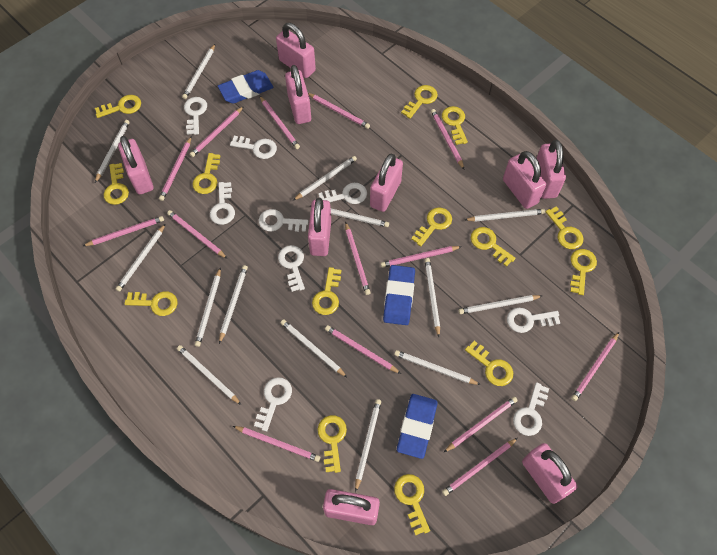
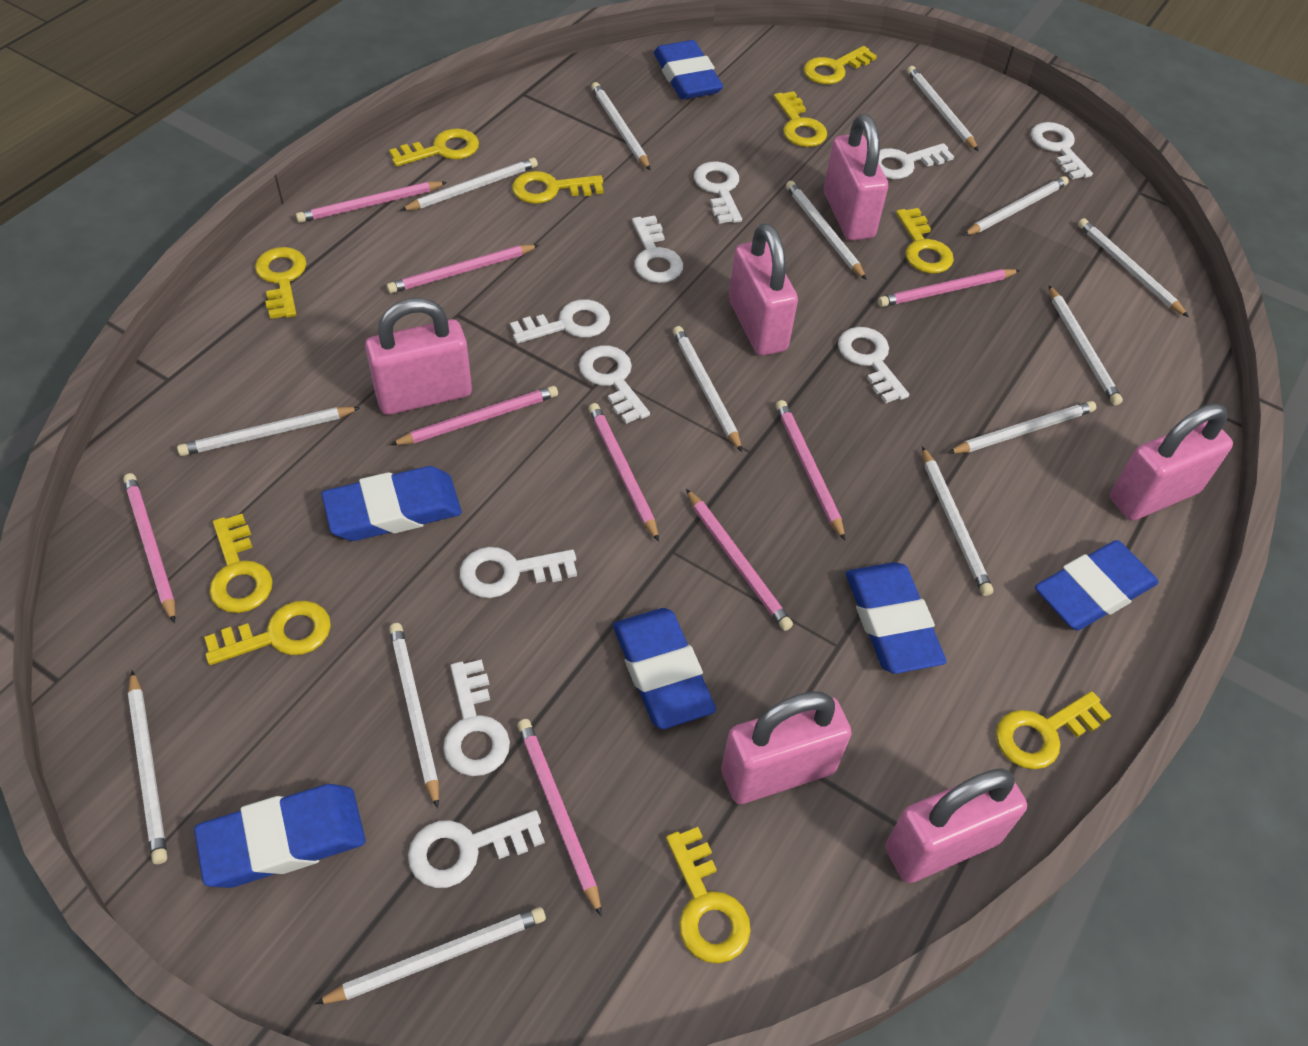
blue eraser: 3 -> 6
pink padlock: 9 -> 6
pink pencil: 14 -> 9
white key: 9 -> 10
yellow key: 14 -> 10

